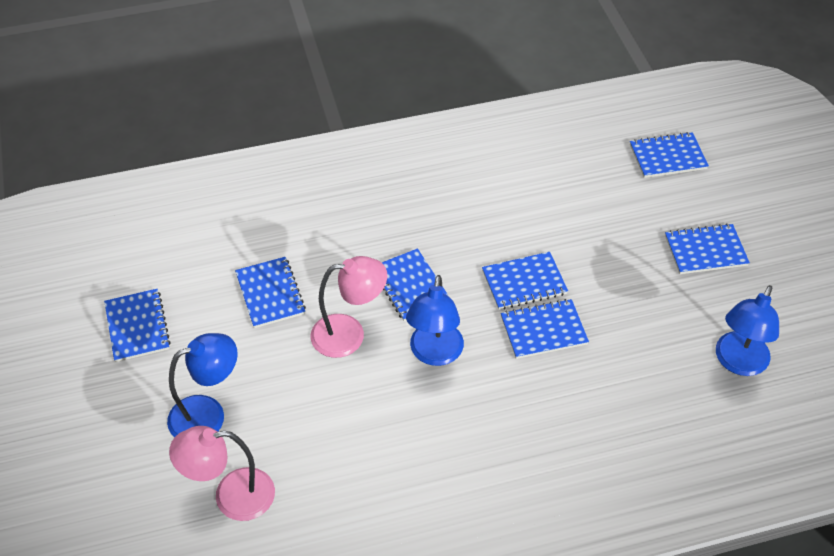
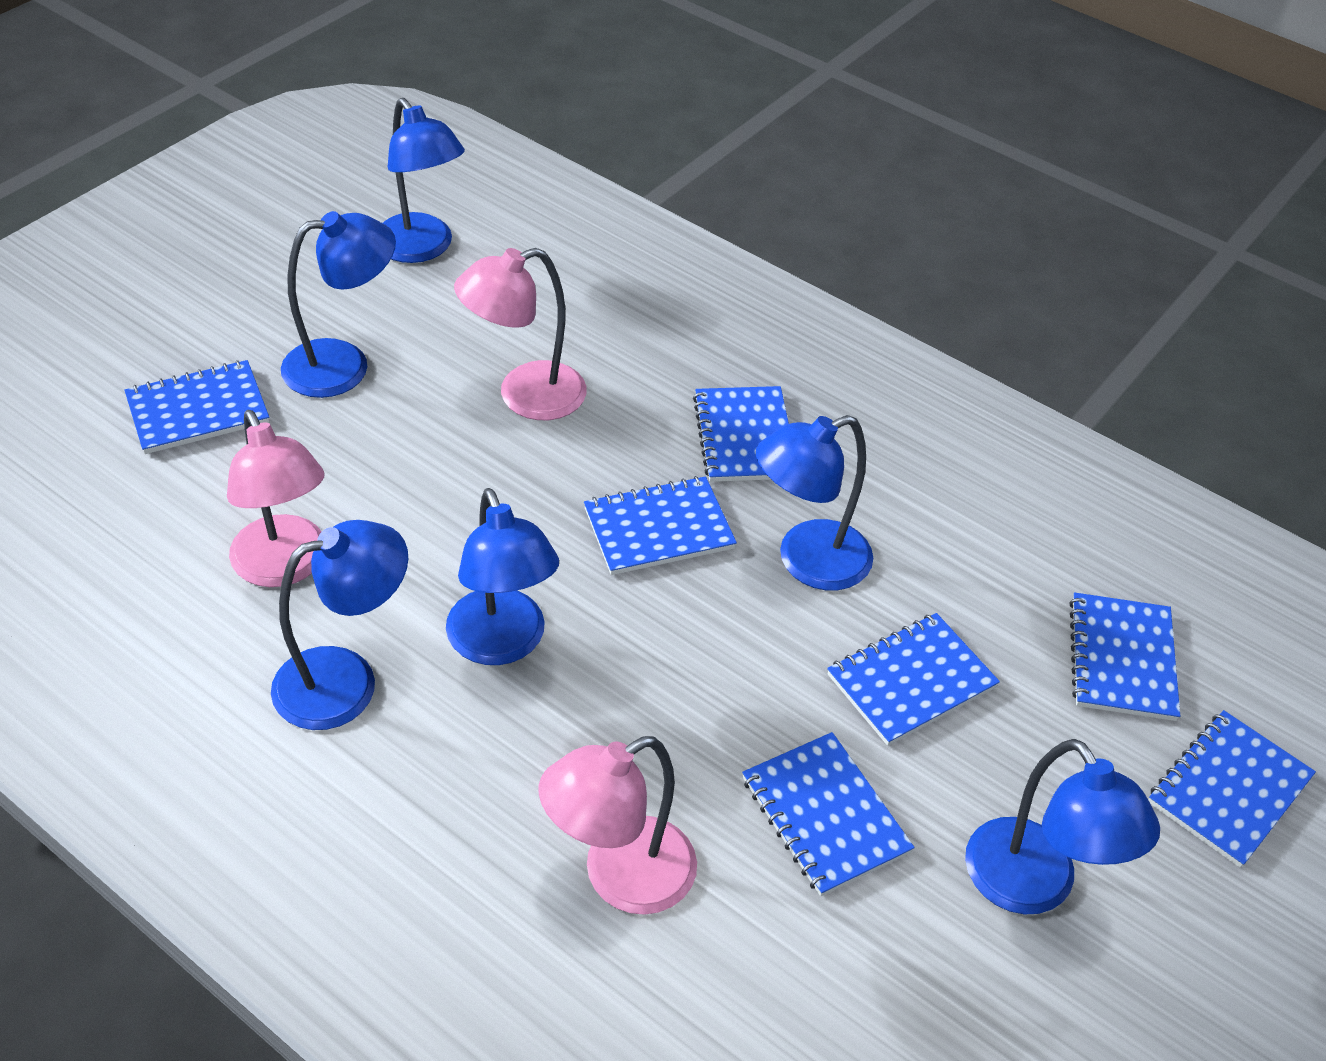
blue lamp: 3 -> 6
pink lamp: 2 -> 3

